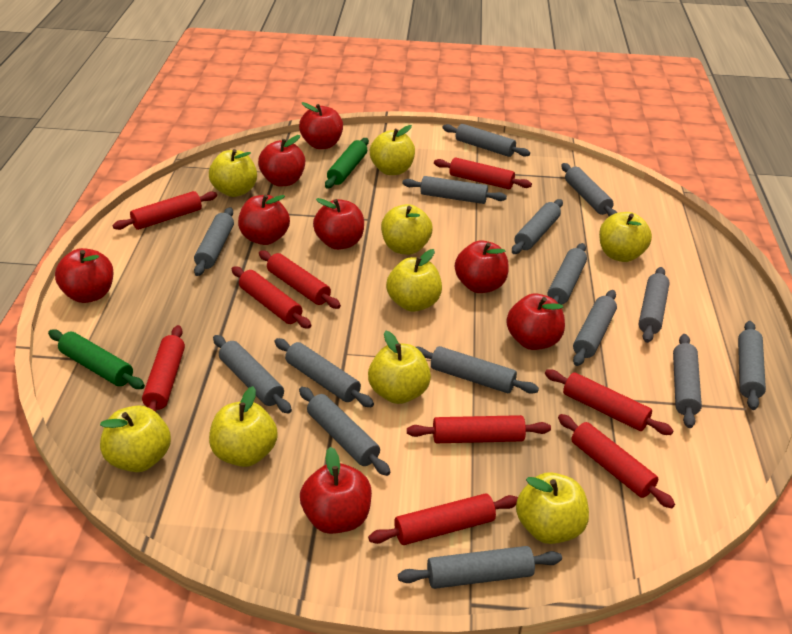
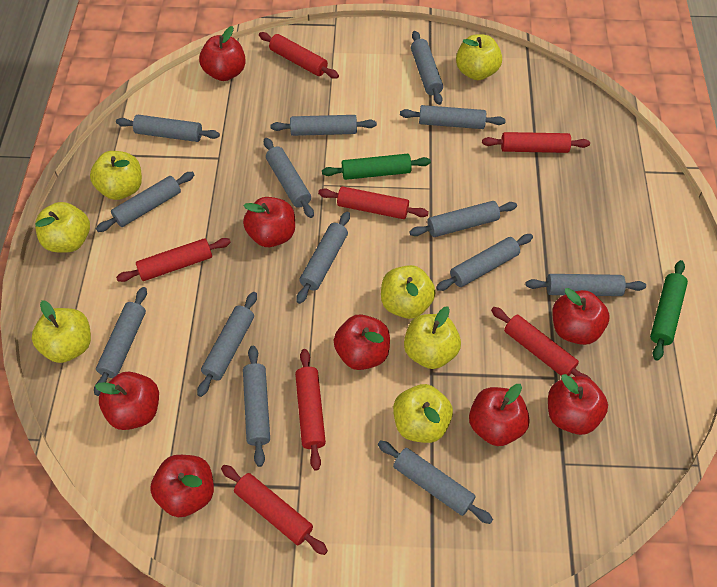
grey rolling pin: 15 -> 14
red rolling pin: 9 -> 7
yellow apple: 9 -> 7

